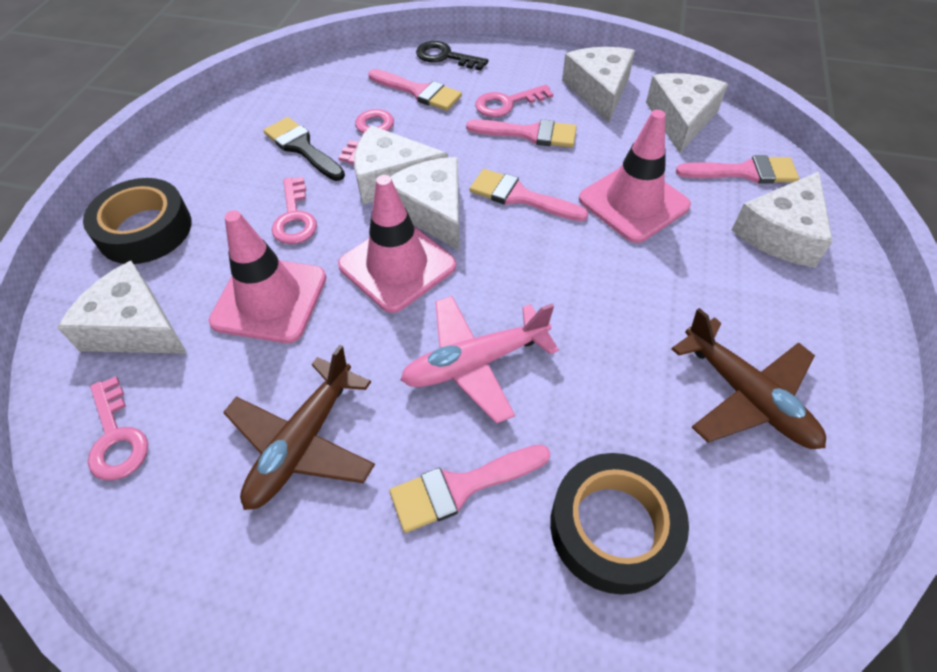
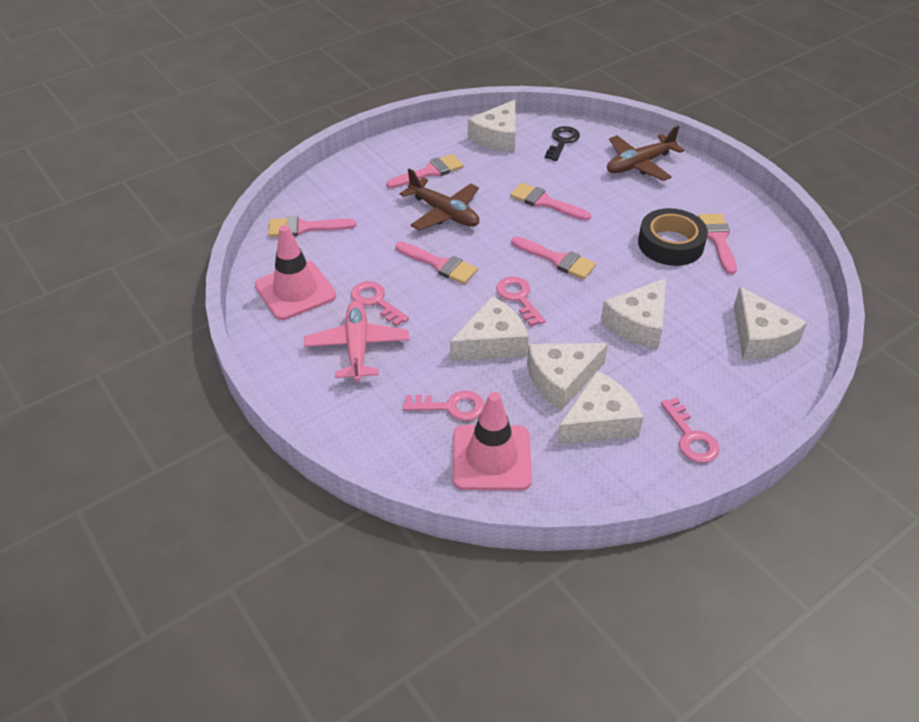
black brush: 1 -> 0
black tape: 2 -> 1
pink brush: 5 -> 6
pink traffic cone: 3 -> 2

